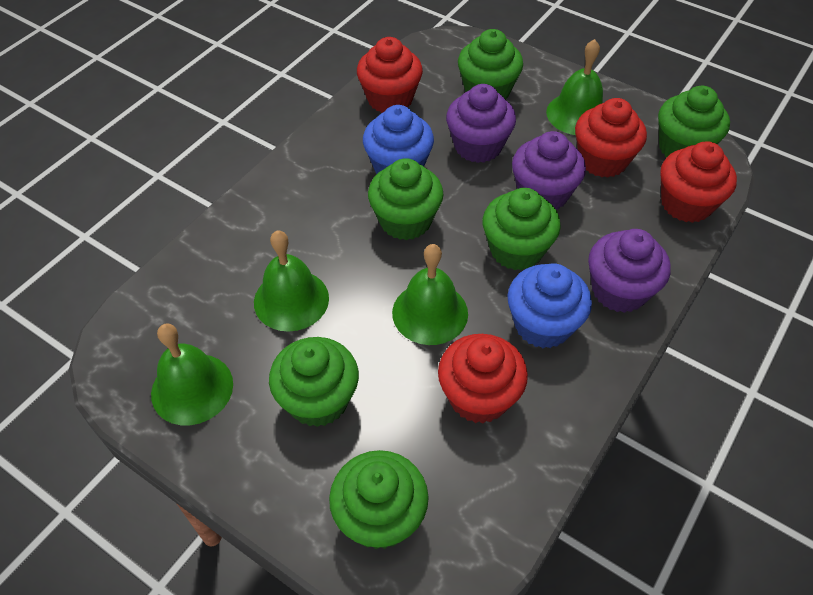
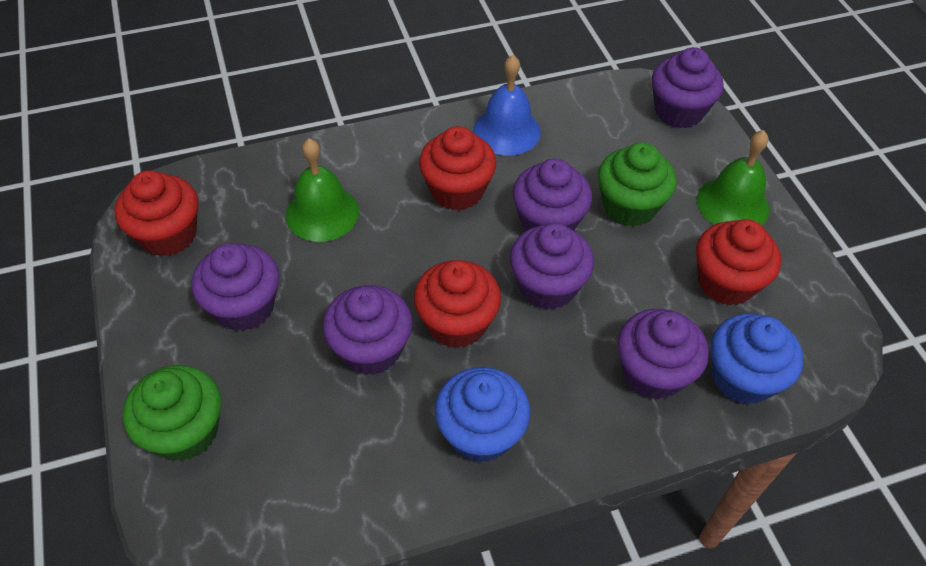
blue bell: 0 -> 1
green bell: 4 -> 2
green cupcake: 6 -> 2
purple cupcake: 3 -> 6

